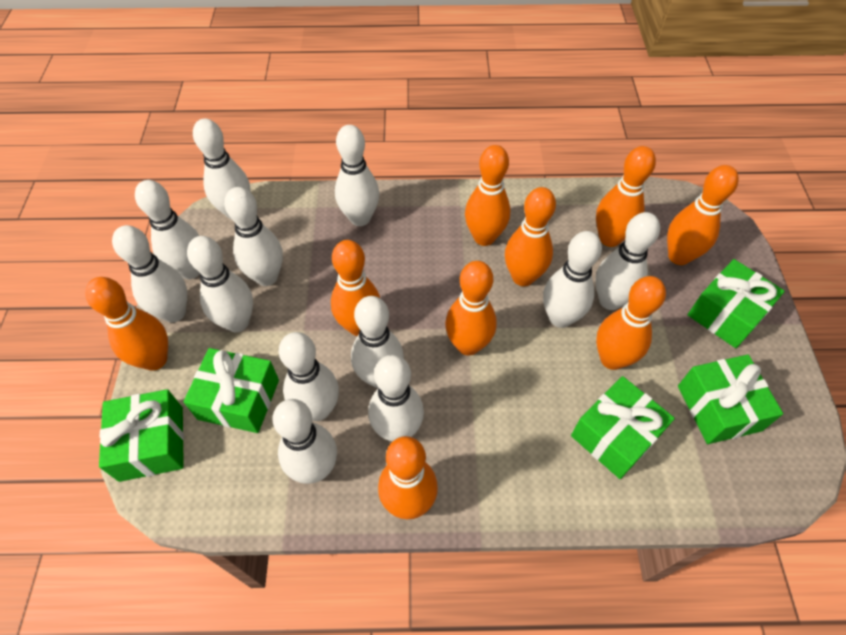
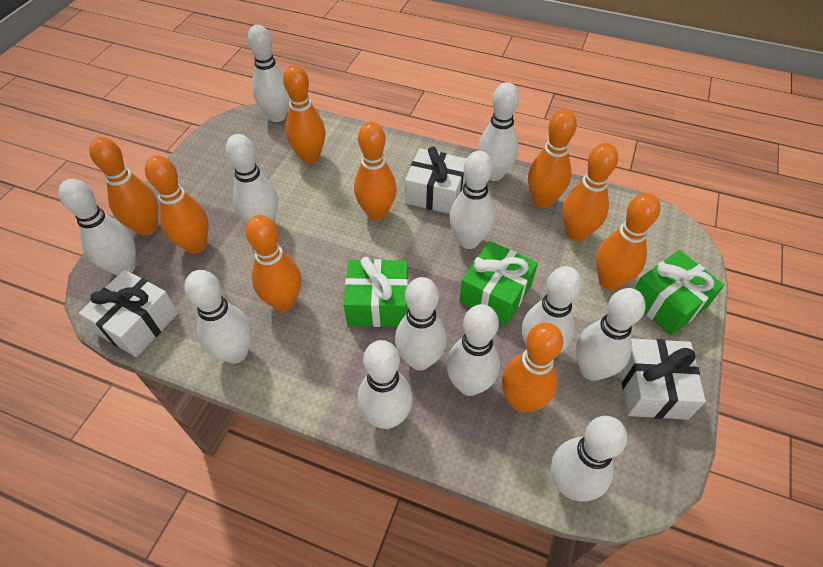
green gift: 5 -> 3
white gift: 0 -> 3

